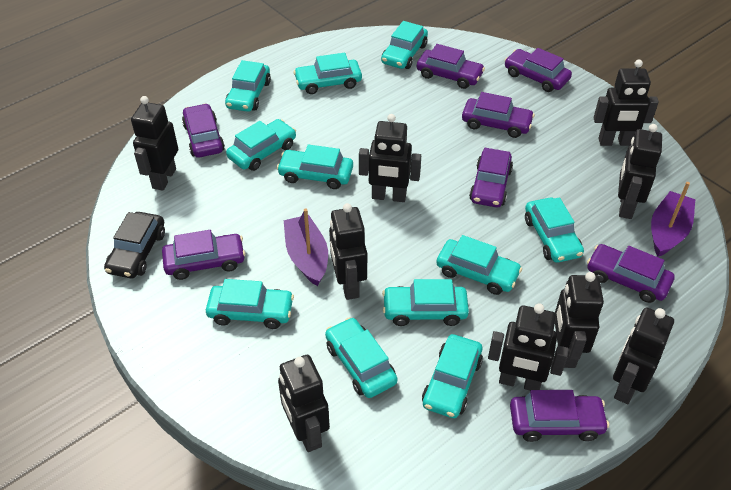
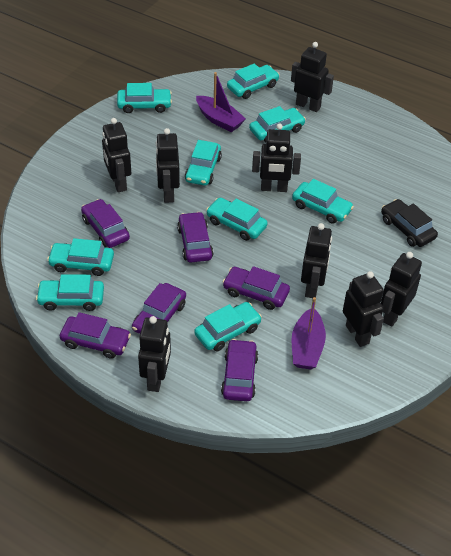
black robot: 9 -> 8
purple car: 8 -> 6
turquoise car: 11 -> 9

